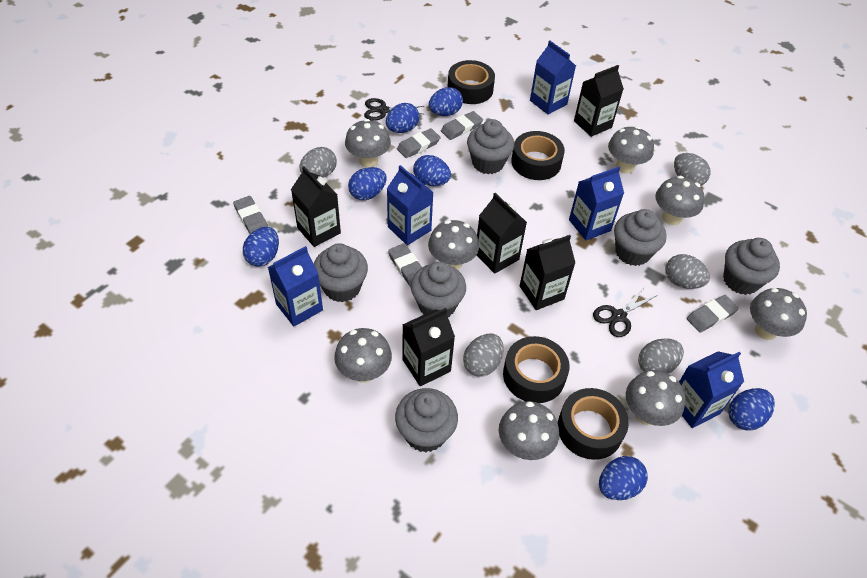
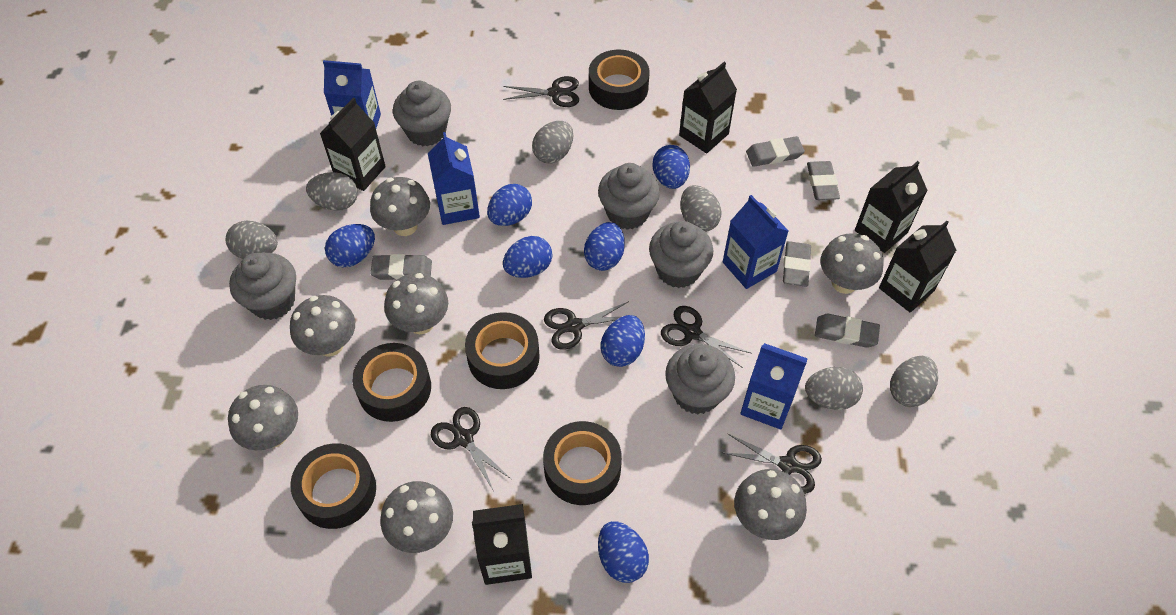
black scissors: 2 -> 5
black tape: 4 -> 5
blue carton: 5 -> 4
grey cupcake: 6 -> 5
grey egg: 5 -> 6
grey mushroom: 8 -> 7

